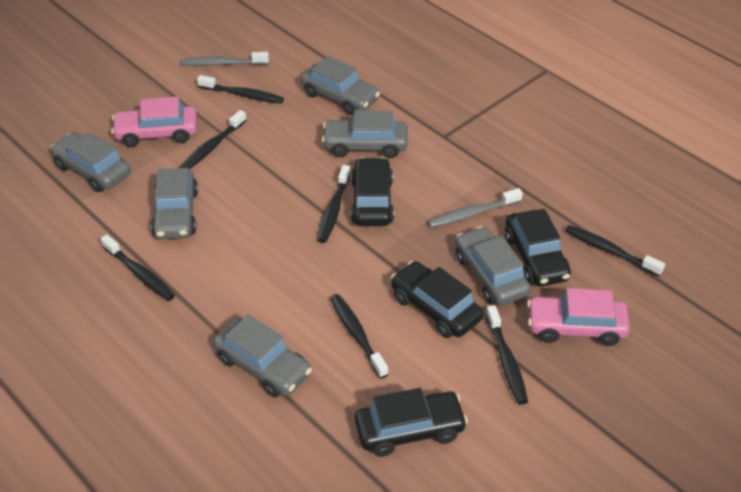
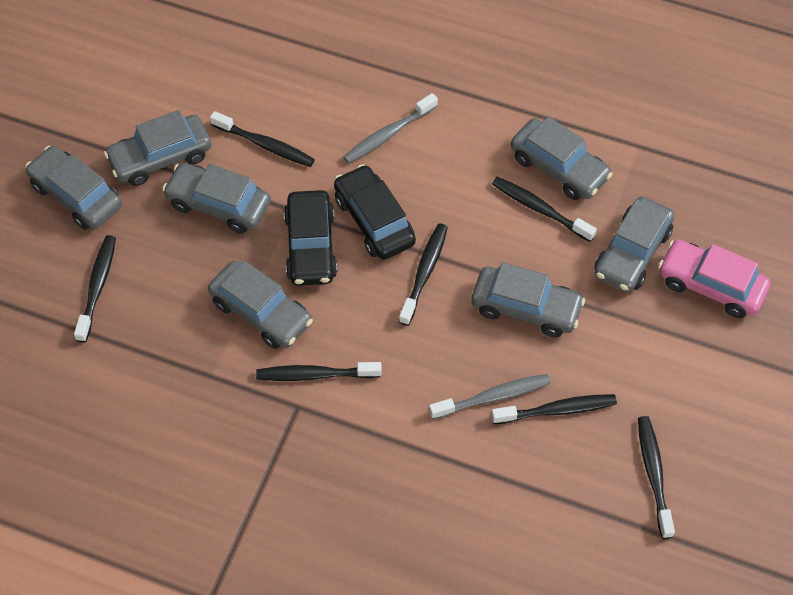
black car: 4 -> 2
grey car: 6 -> 7
pink car: 2 -> 1

